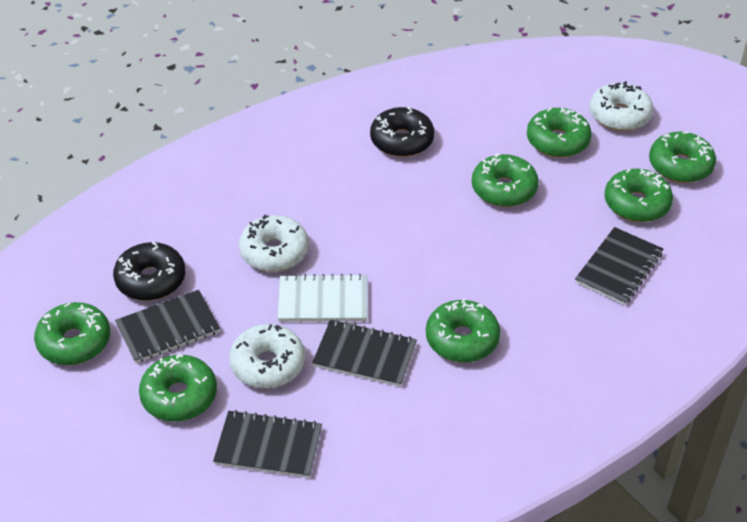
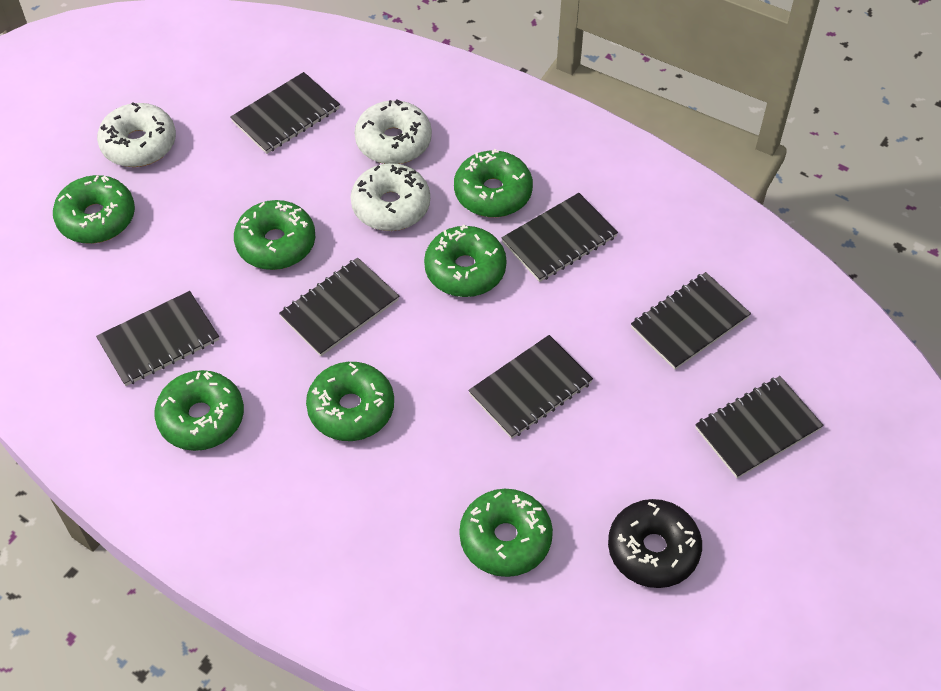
black donut: 2 -> 1
black notebook: 4 -> 7
white notebook: 1 -> 0

